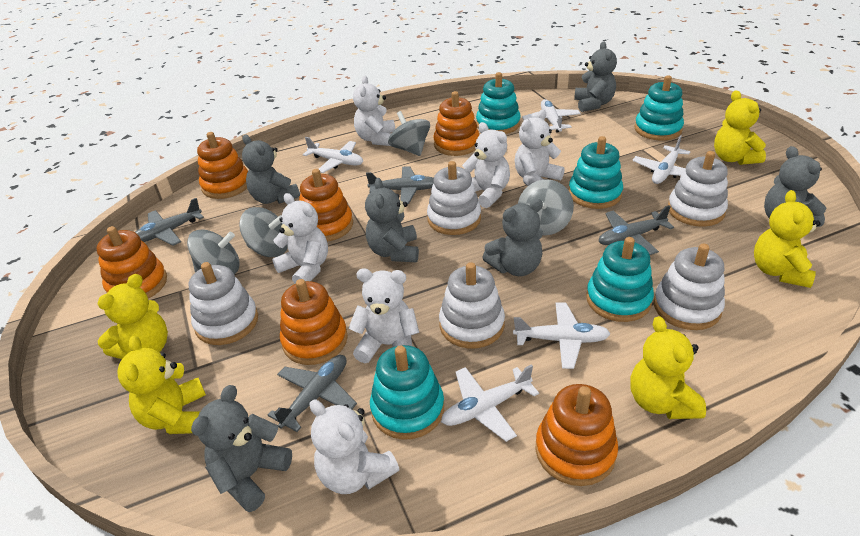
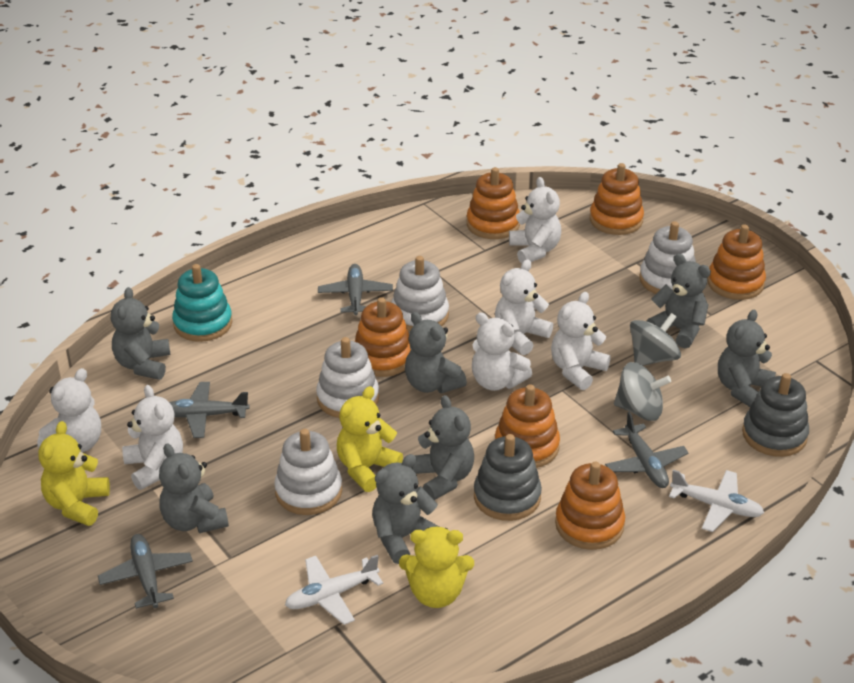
grey spinning top: 4 -> 2
grey stacking toy: 0 -> 2
grey teddy bear: 6 -> 7
turquoise stacking toy: 5 -> 1
white plane: 5 -> 2
white stacking toy: 5 -> 4
yellow teddy bear: 5 -> 3

